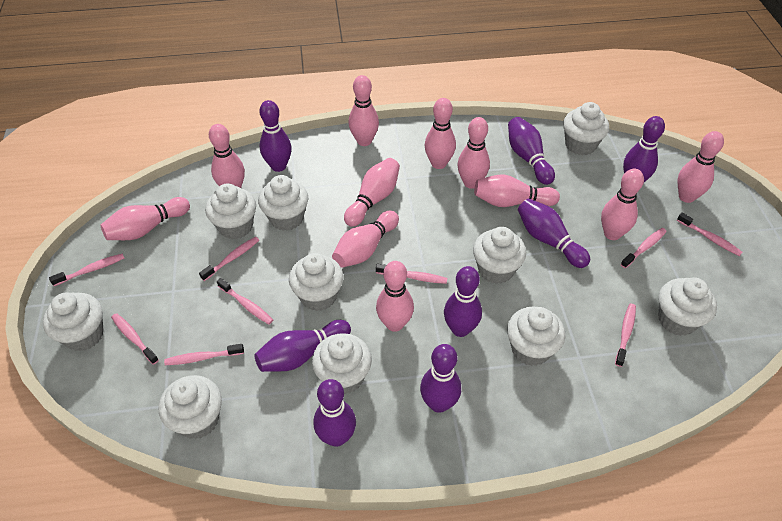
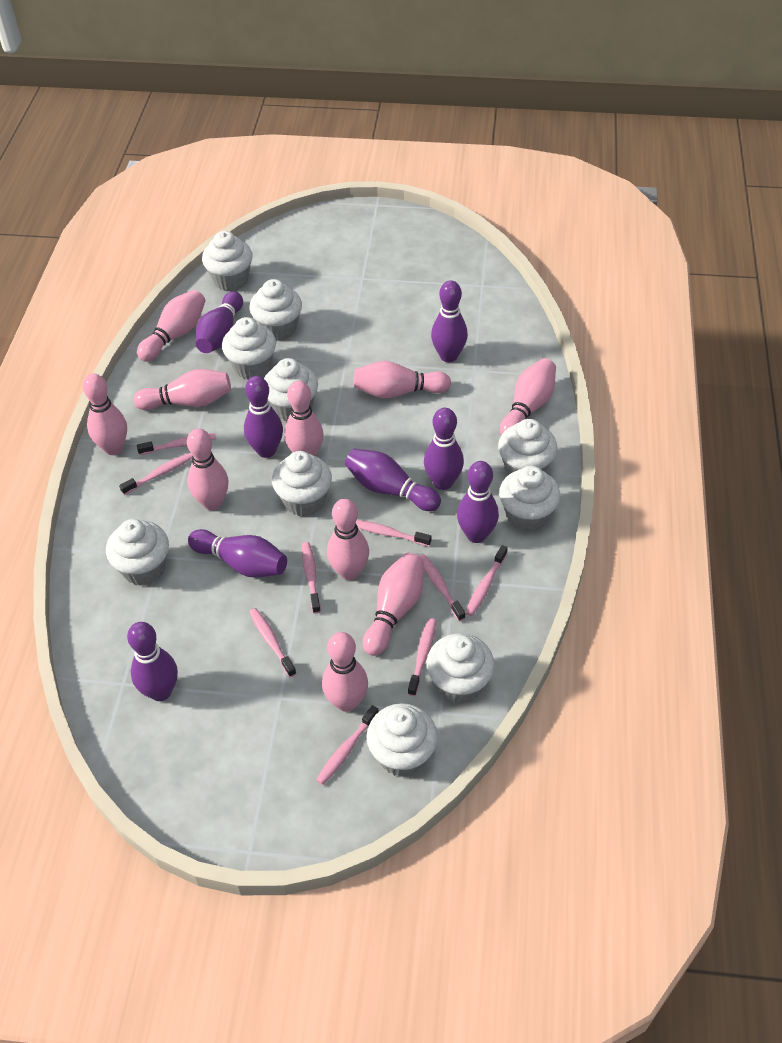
pink bowling pin: 11 -> 10

